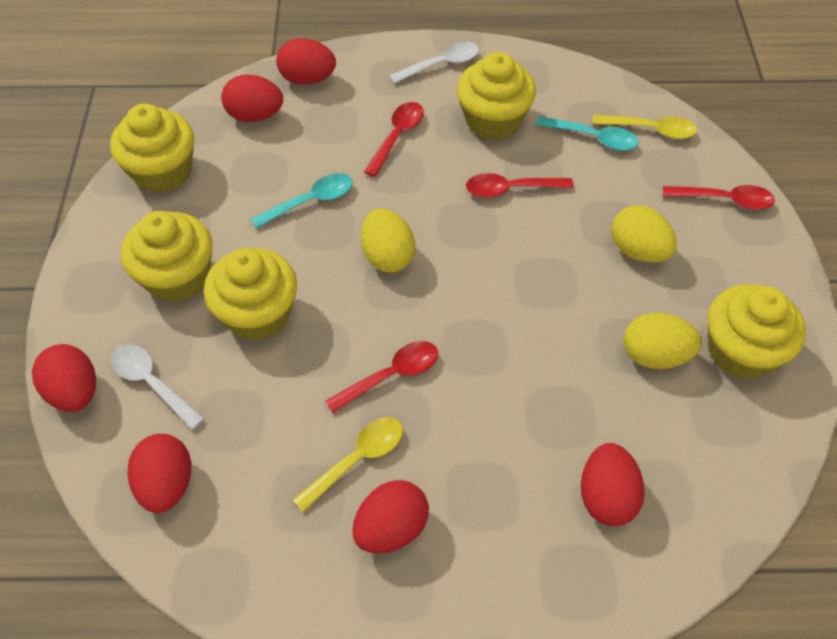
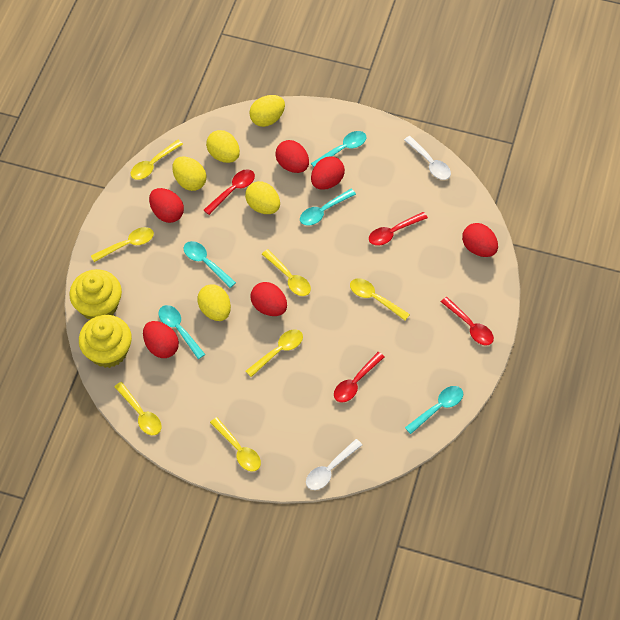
turquoise spoon: 2 -> 5
yellow cupcake: 5 -> 2
yellow egg: 3 -> 5
yellow spoon: 2 -> 7

